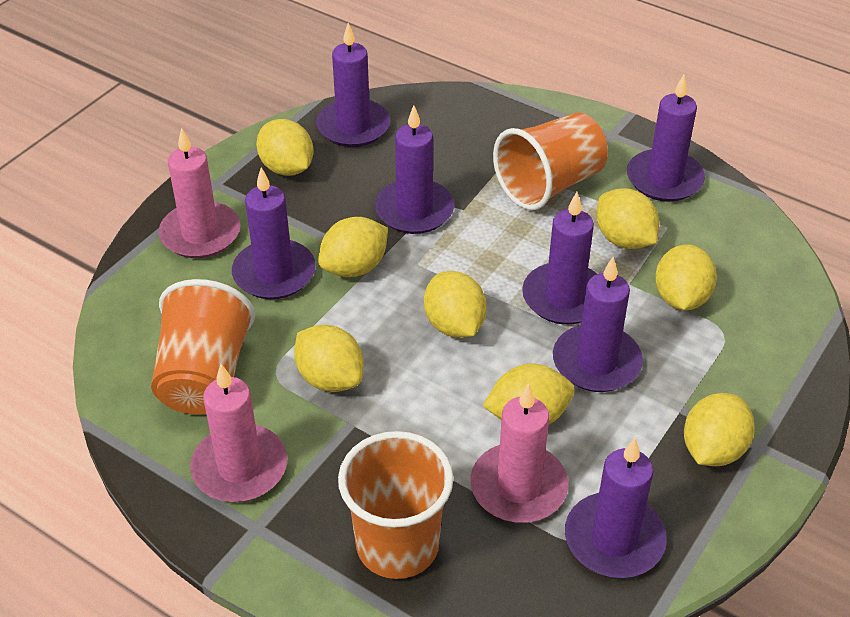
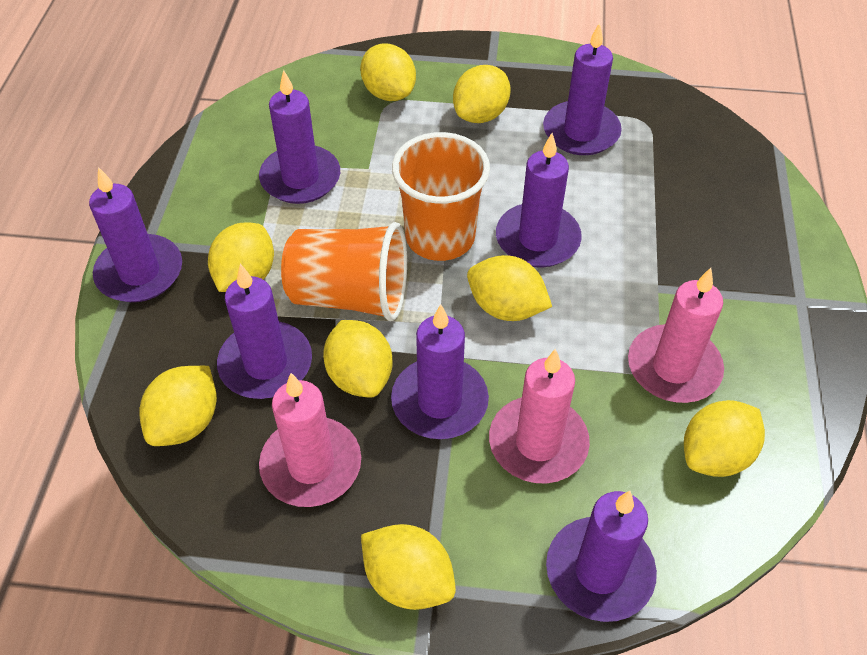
orange cup: 3 -> 2

